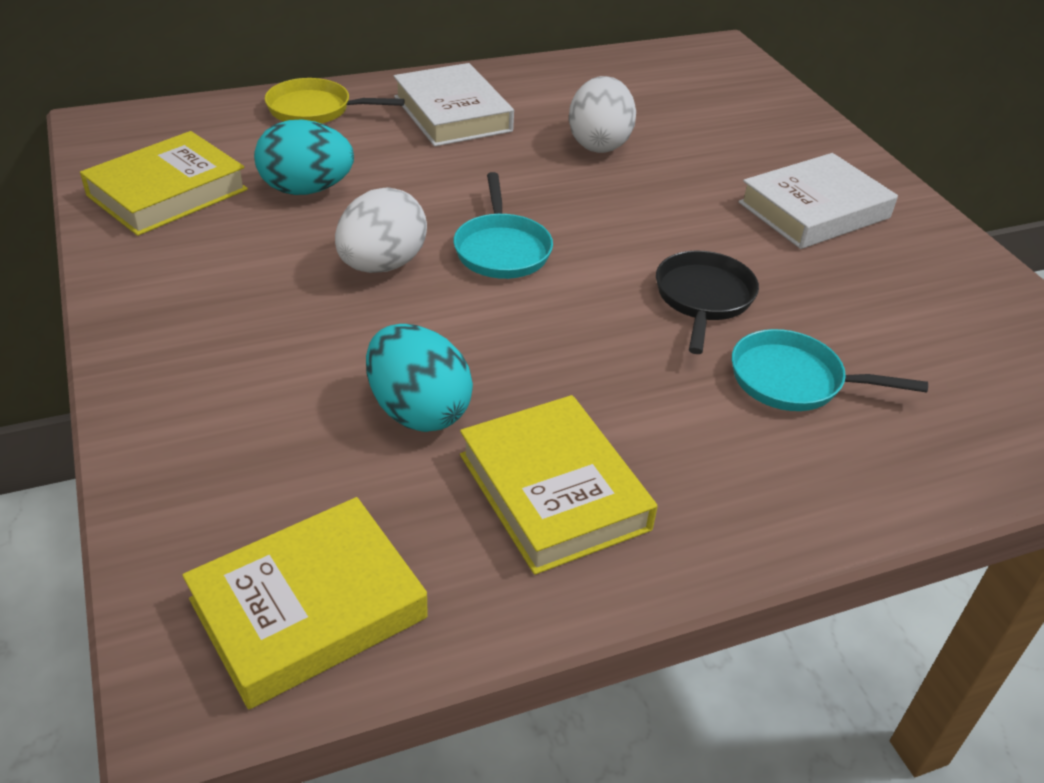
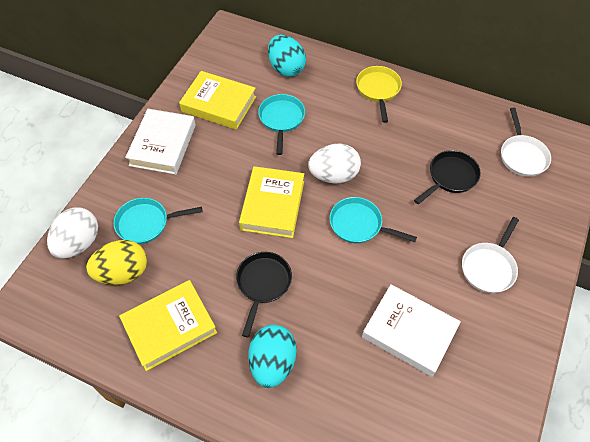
black pan: 1 -> 2
turquoise pan: 2 -> 3
white pan: 0 -> 2
yellow egg: 0 -> 1

